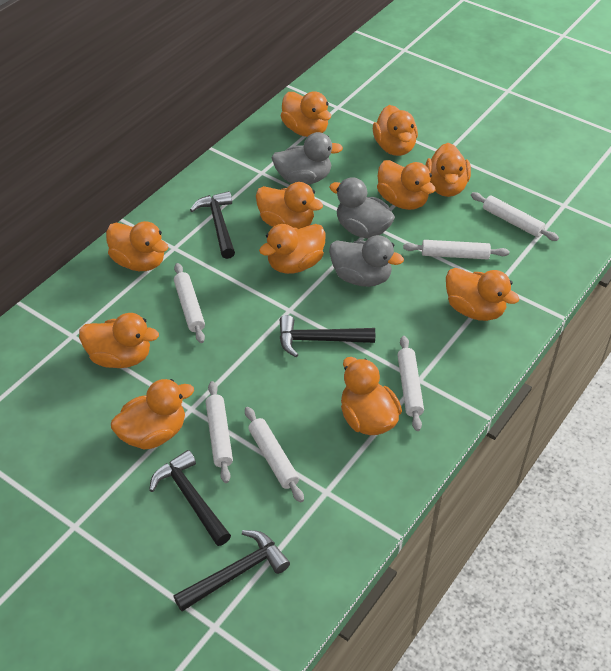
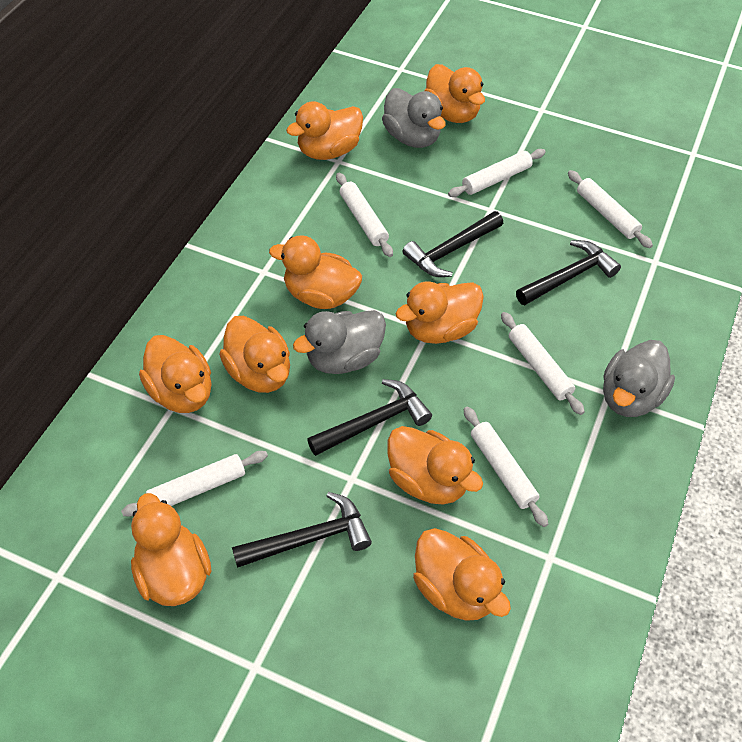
orange duck: 11 -> 9

